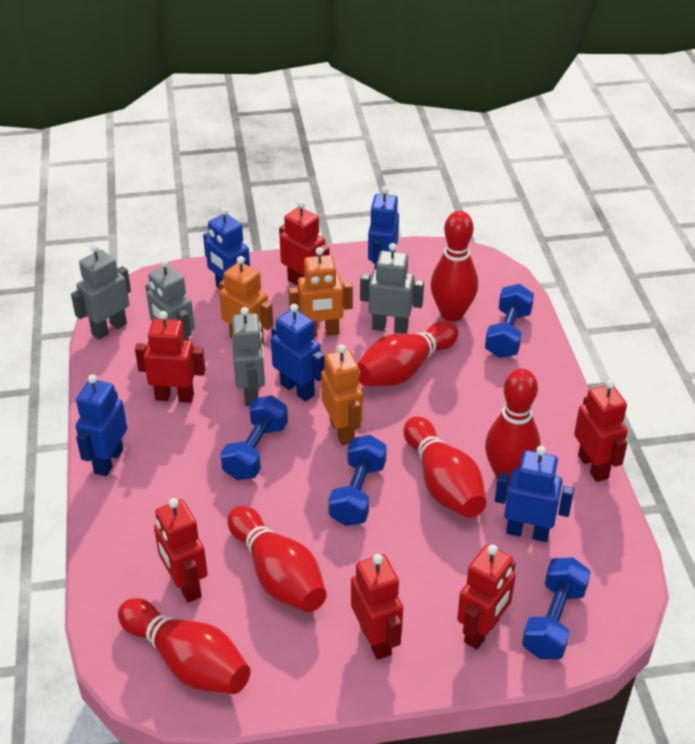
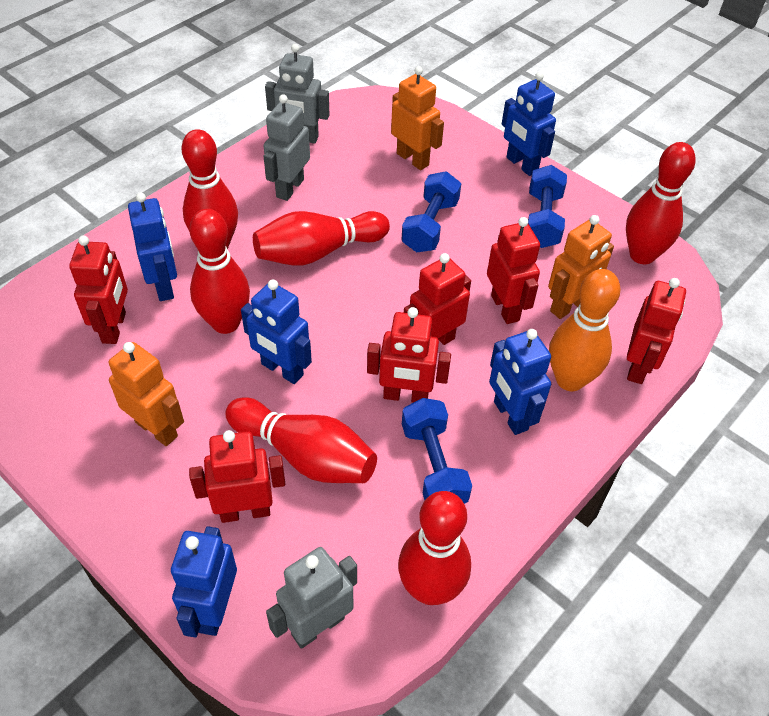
blue dumbbell: 4 -> 3
grey robot: 4 -> 3
orange bowling pin: 0 -> 1

